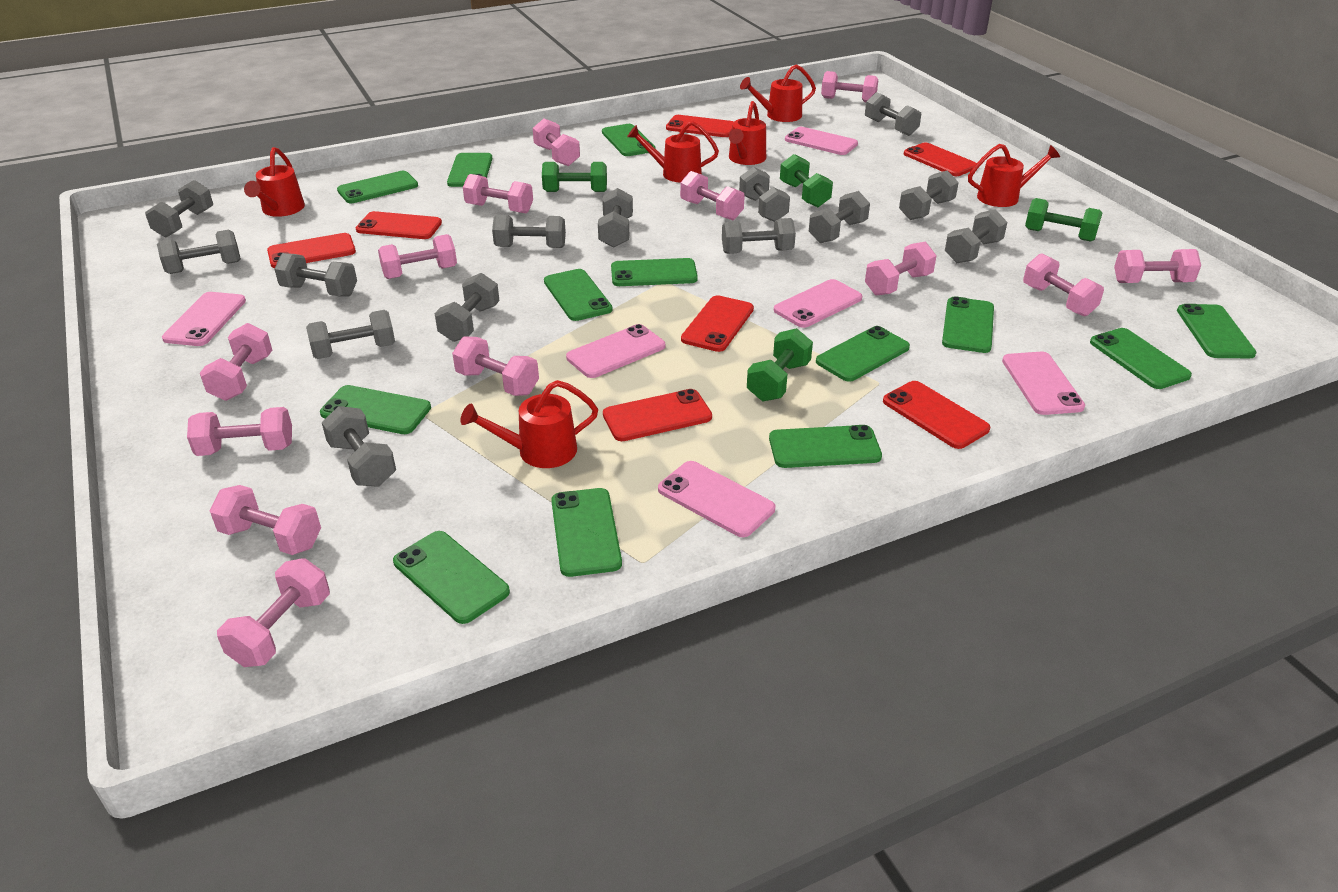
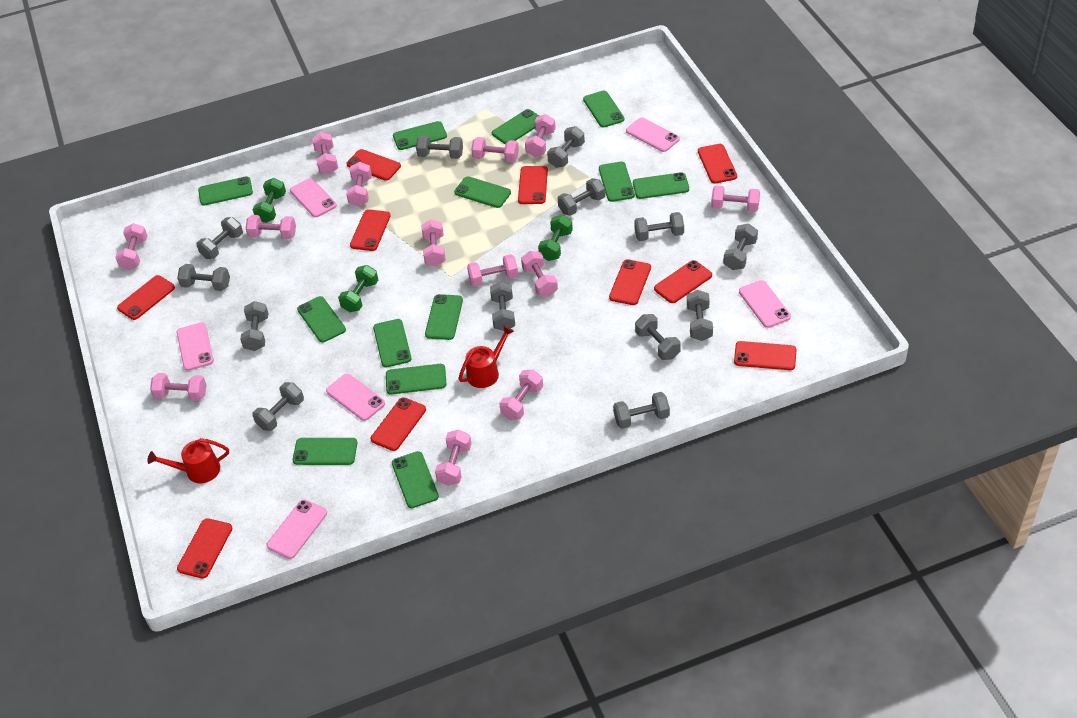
green dumbbell: 4 -> 3
grey dumbbell: 14 -> 13
red phone: 7 -> 10
red watering can: 6 -> 2

